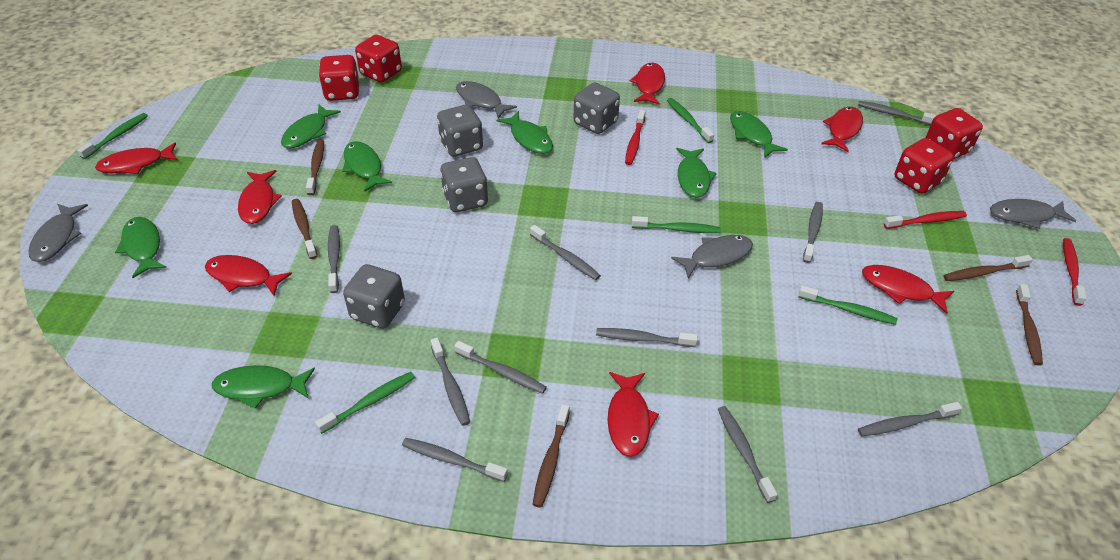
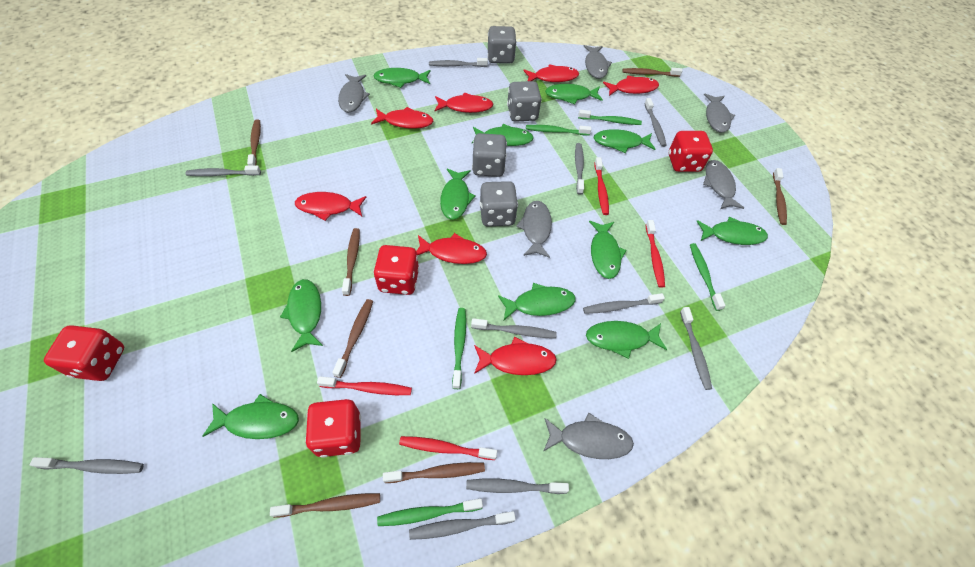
brown toothbrush: 5 -> 7
green fish: 7 -> 11
grey fish: 4 -> 6
red toothbrush: 3 -> 4

